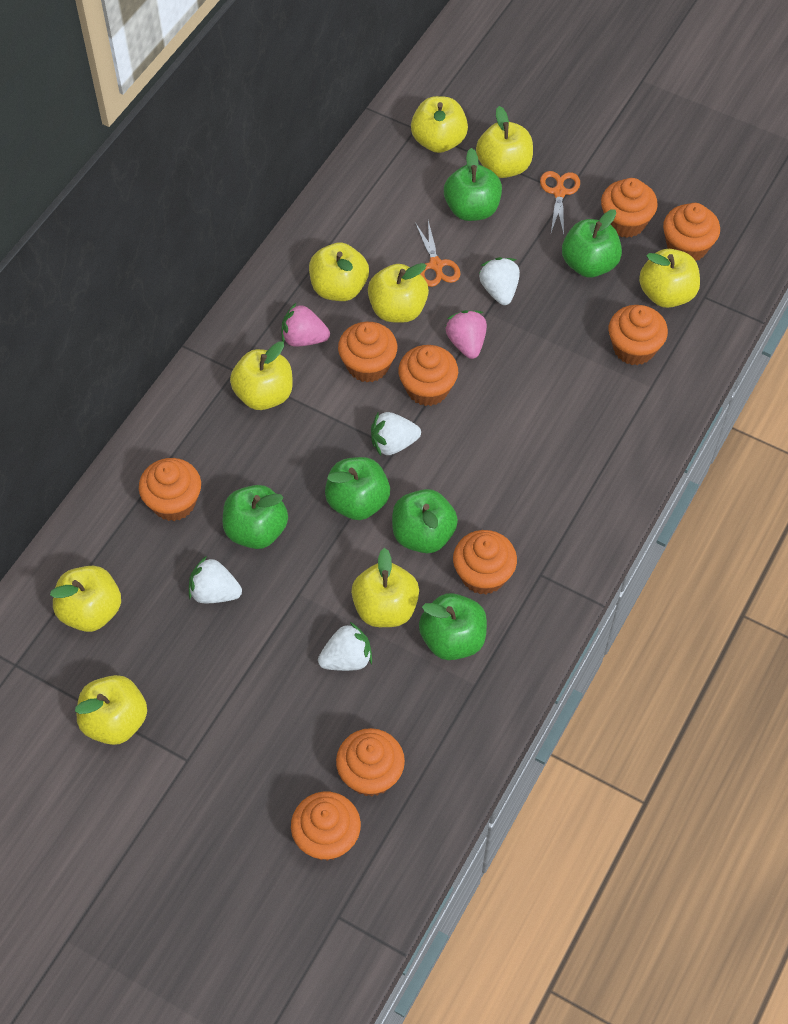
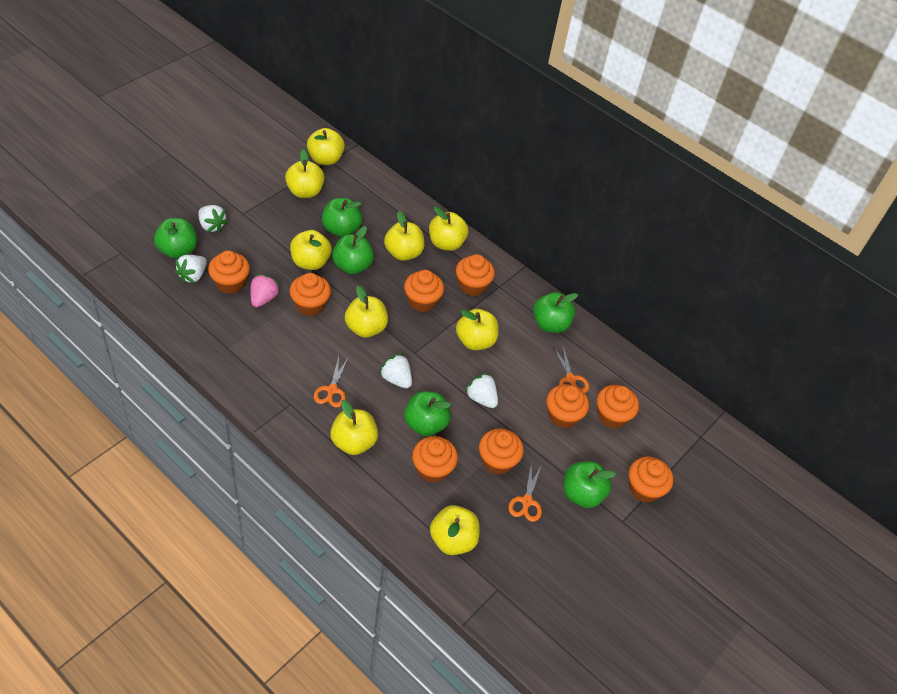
orange scissors: 2 -> 3
pink strawberry: 2 -> 1

